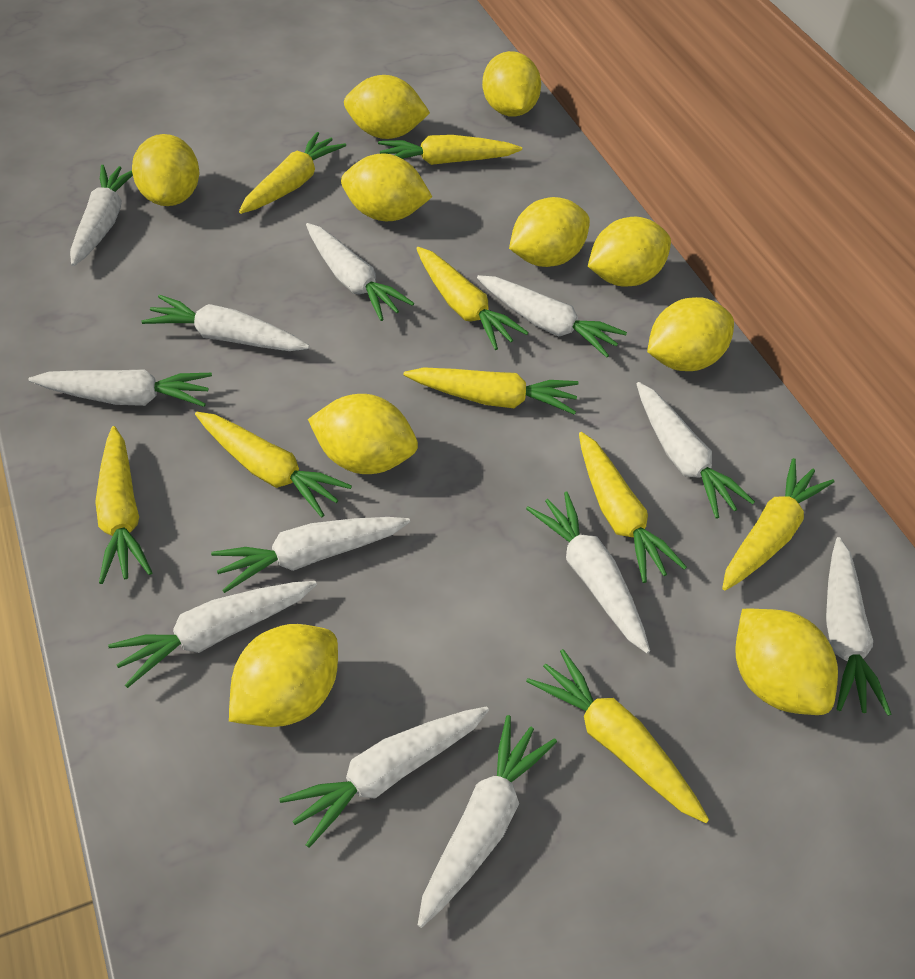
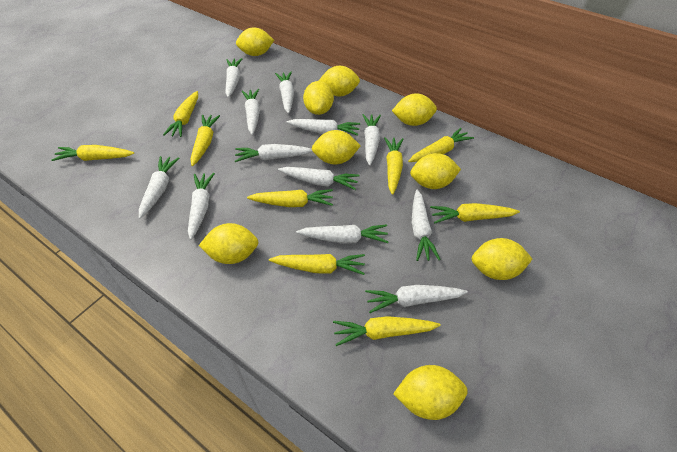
yellow lemon: 10 -> 9

